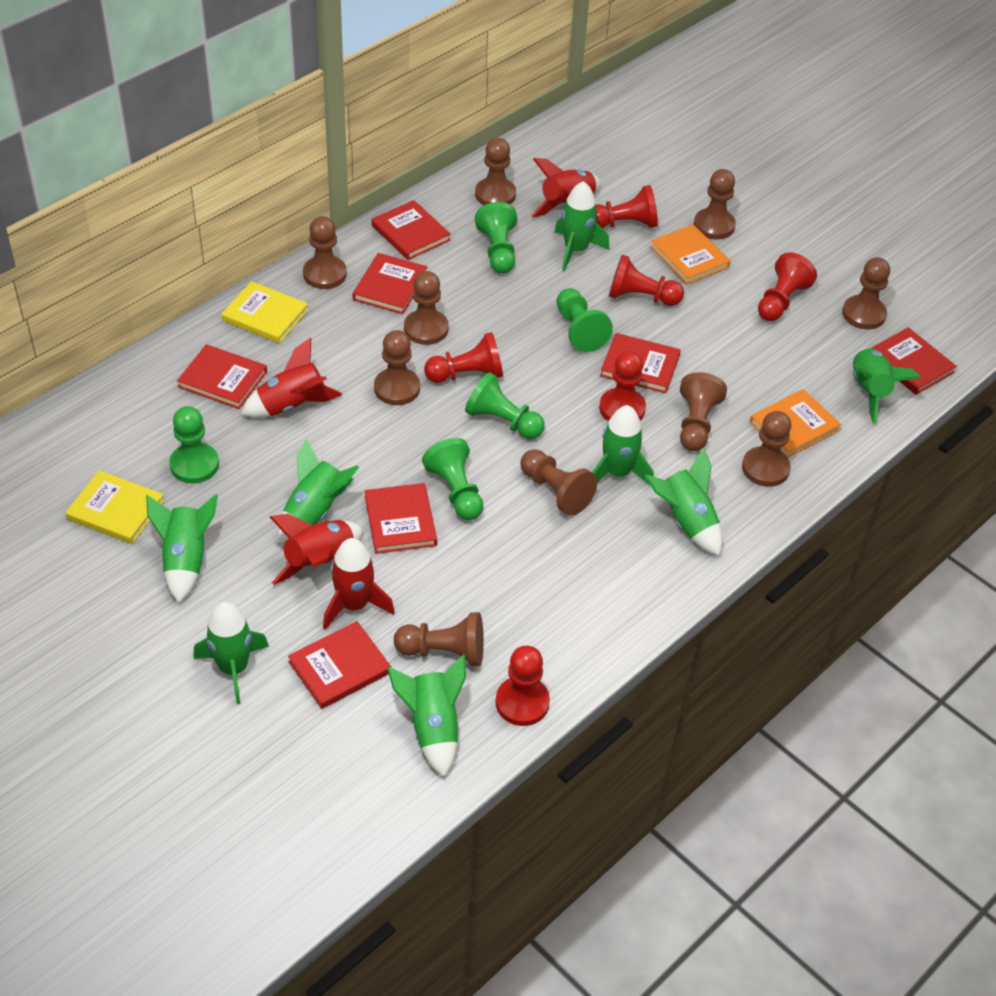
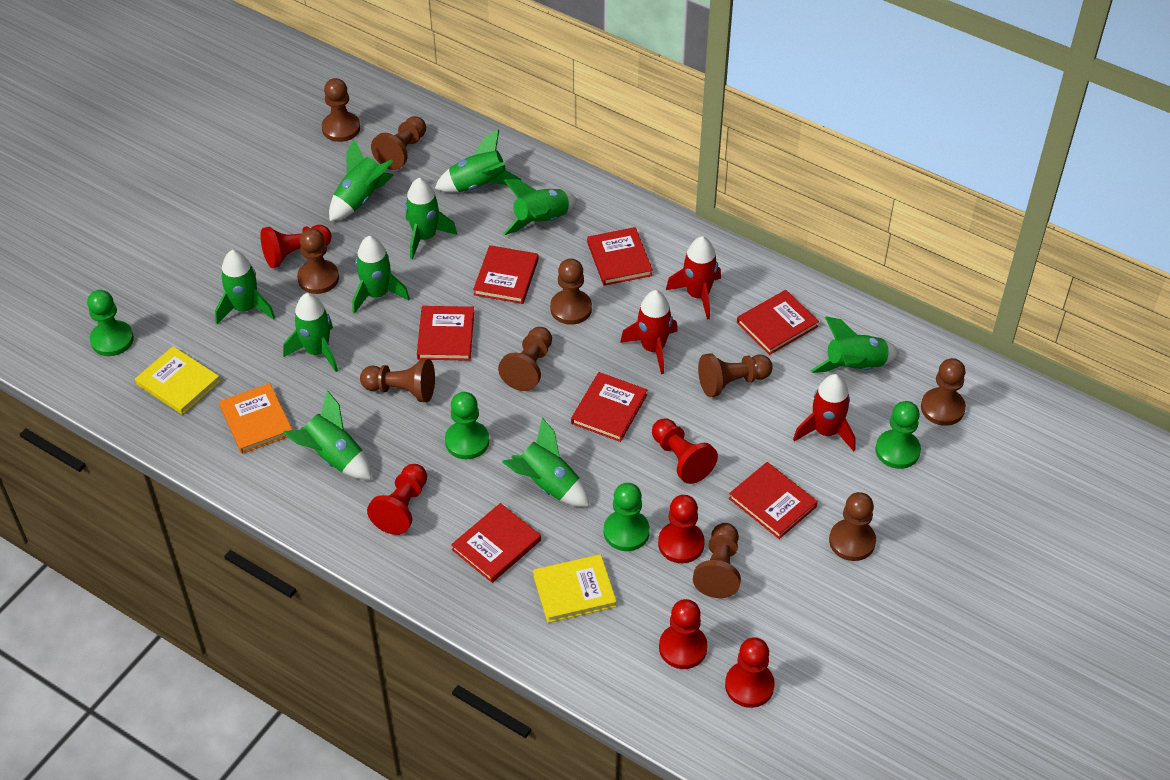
green pawn: 5 -> 4
green rocket: 8 -> 10
orange book: 2 -> 1
red rocket: 4 -> 3

